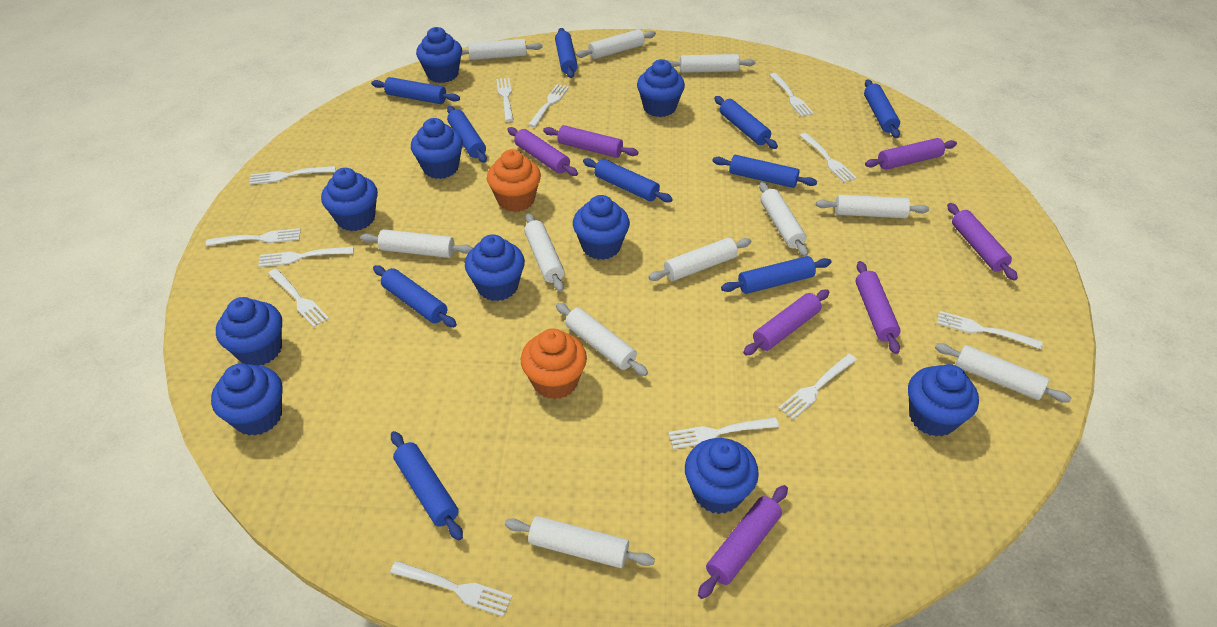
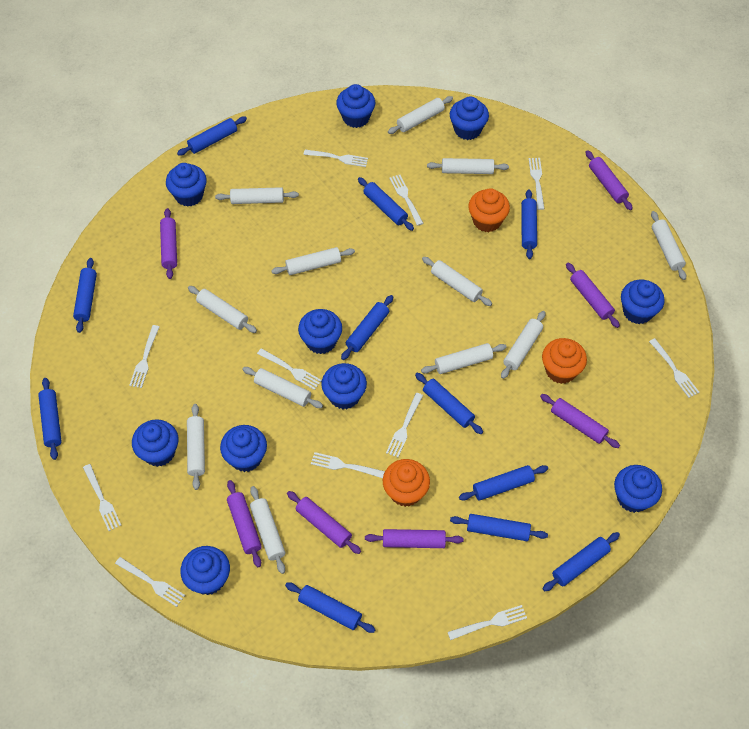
blue rolling pin: 10 -> 11
orange cupcake: 2 -> 3
white fork: 12 -> 11
white rolling pin: 11 -> 12

